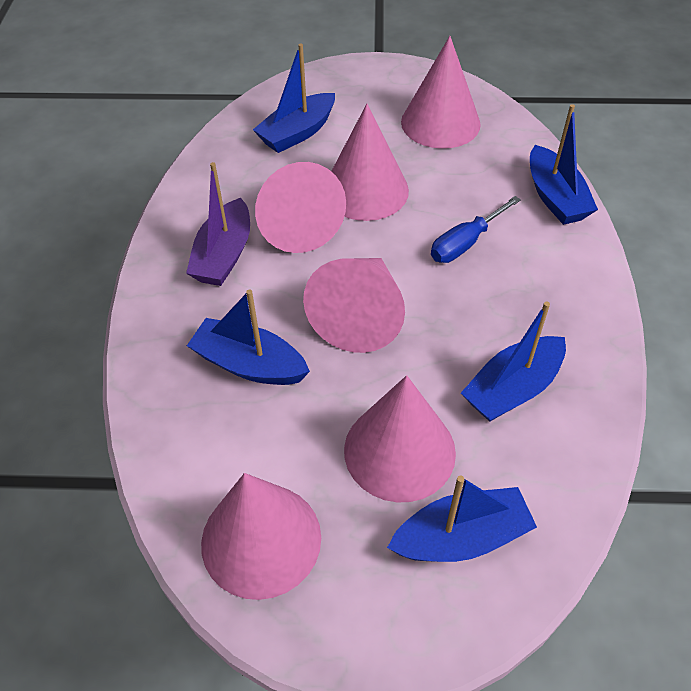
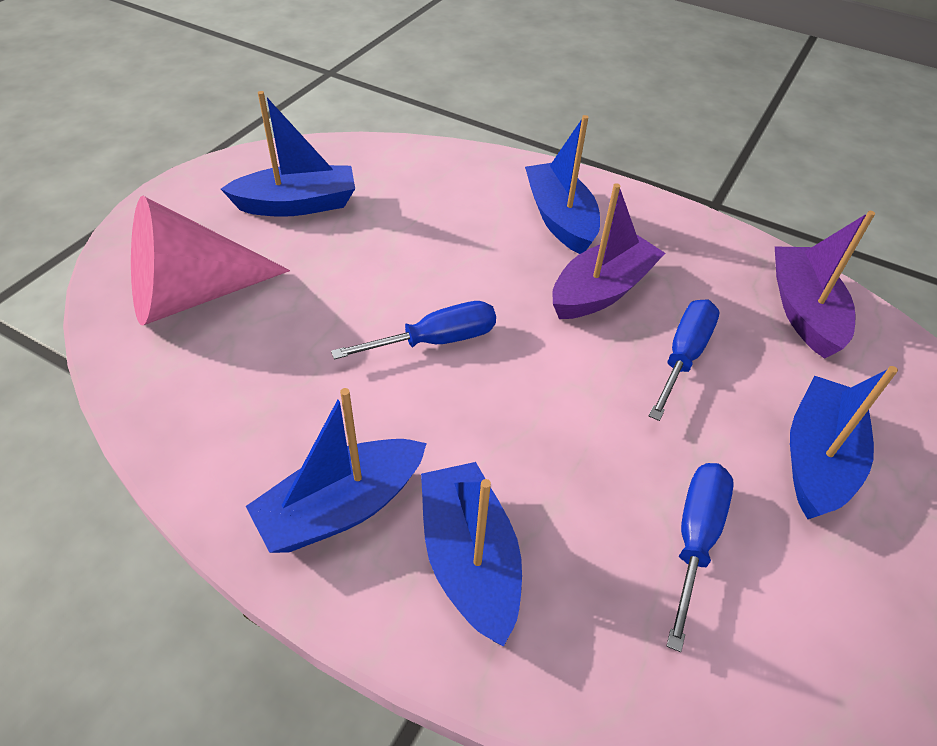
blue screwdriver: 1 -> 3
pink cone: 6 -> 1
purple boat: 1 -> 2

